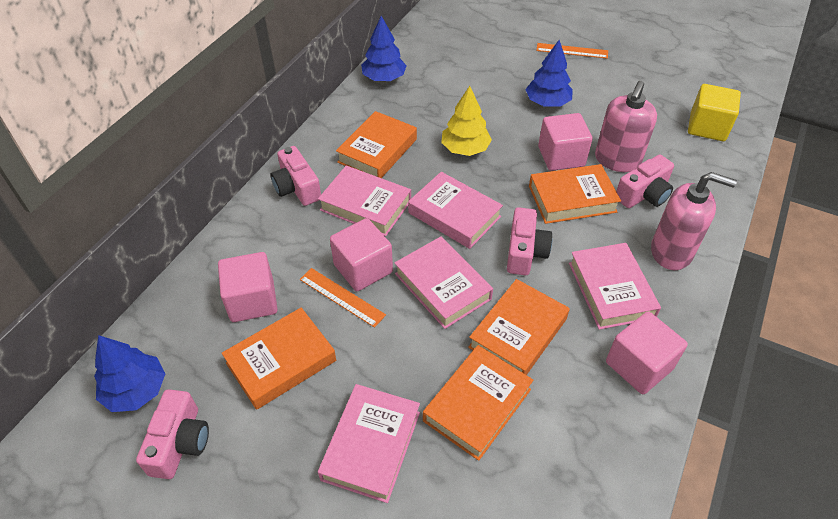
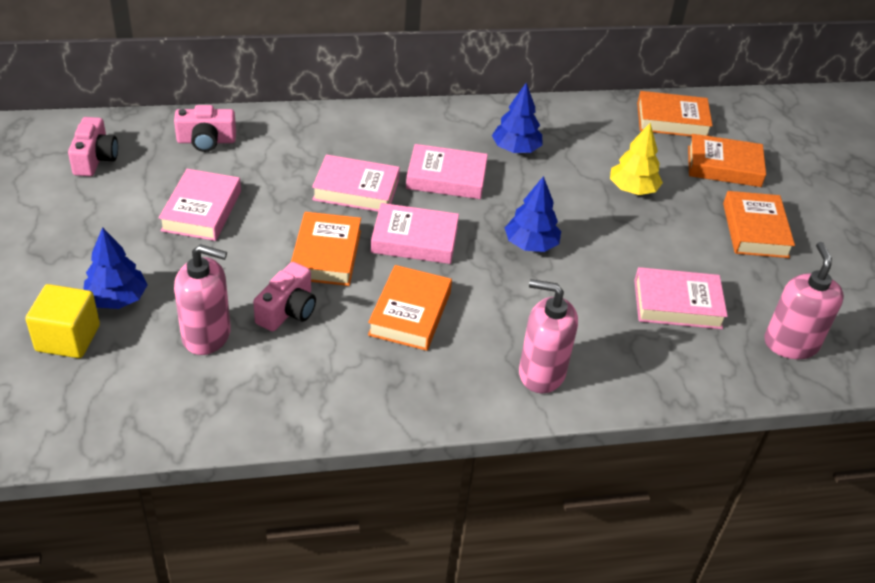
orange ruler: 2 -> 0
pink camera: 4 -> 3
pink cube: 4 -> 0
pink soap dispenser: 2 -> 3

